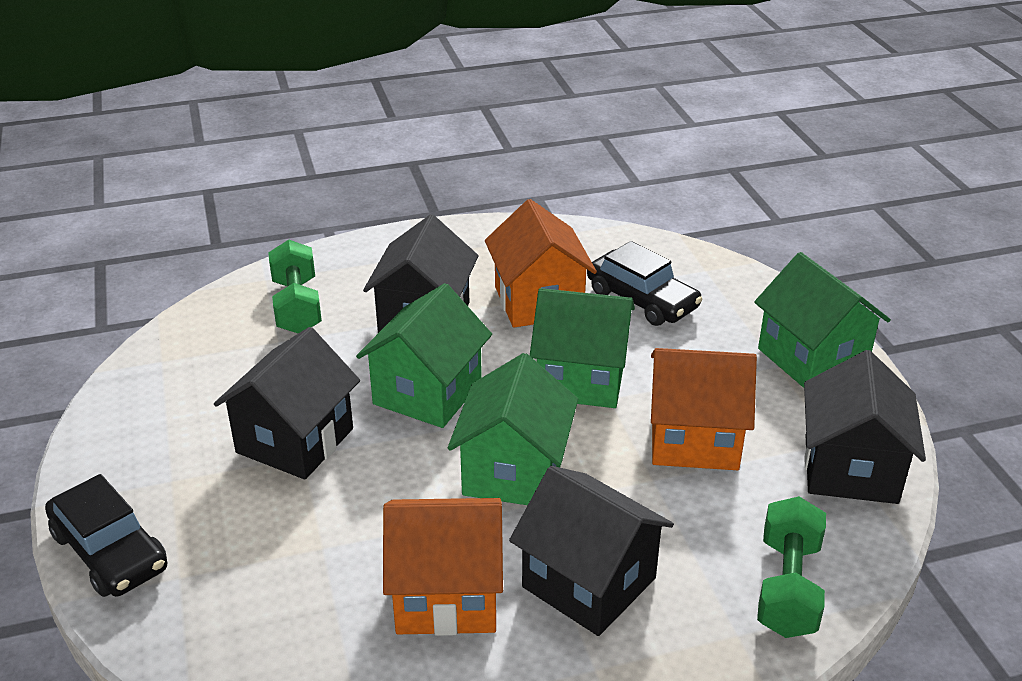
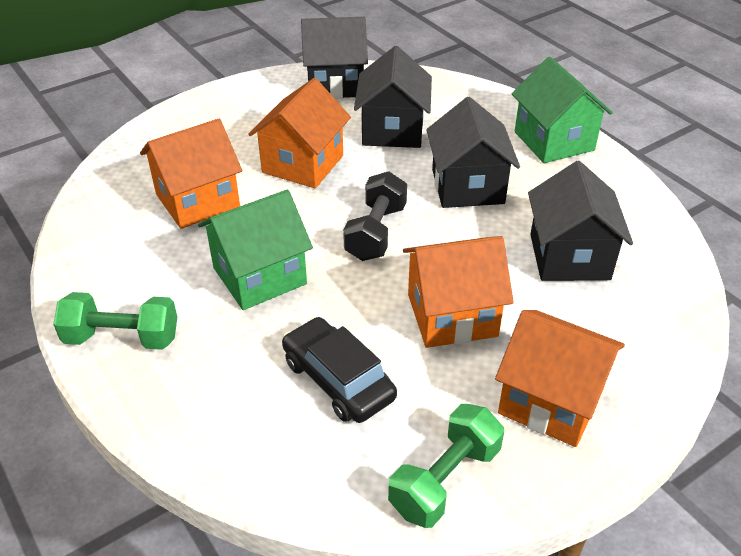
black car: 2 -> 1
black dumbbell: 0 -> 1
green house: 4 -> 2
orange house: 3 -> 4

